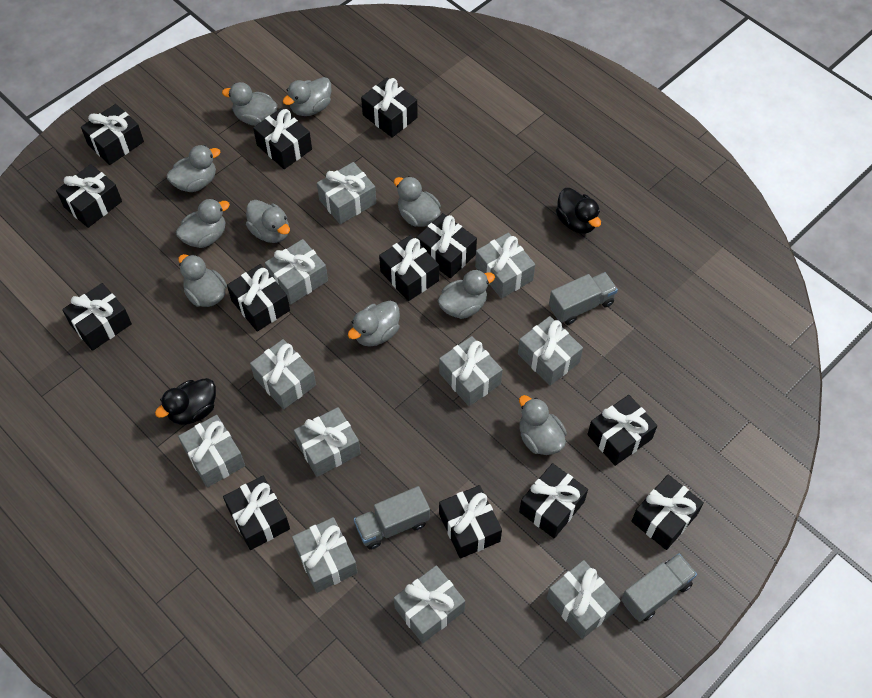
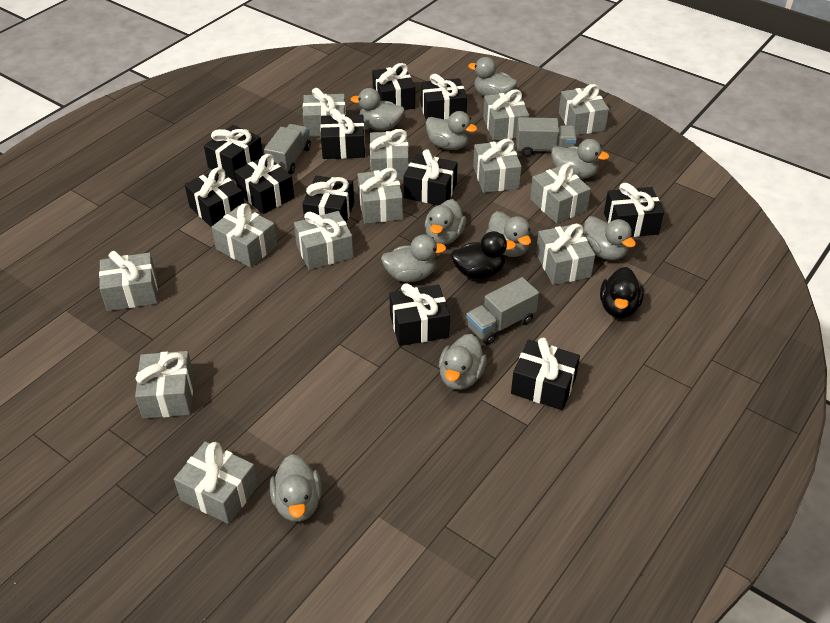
black gift: 13 -> 11
grey gift: 11 -> 13

